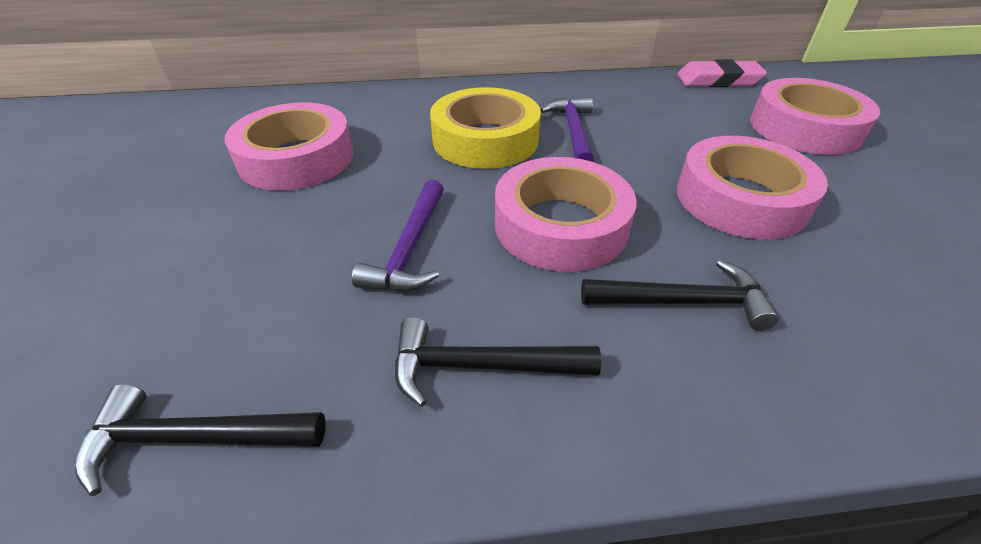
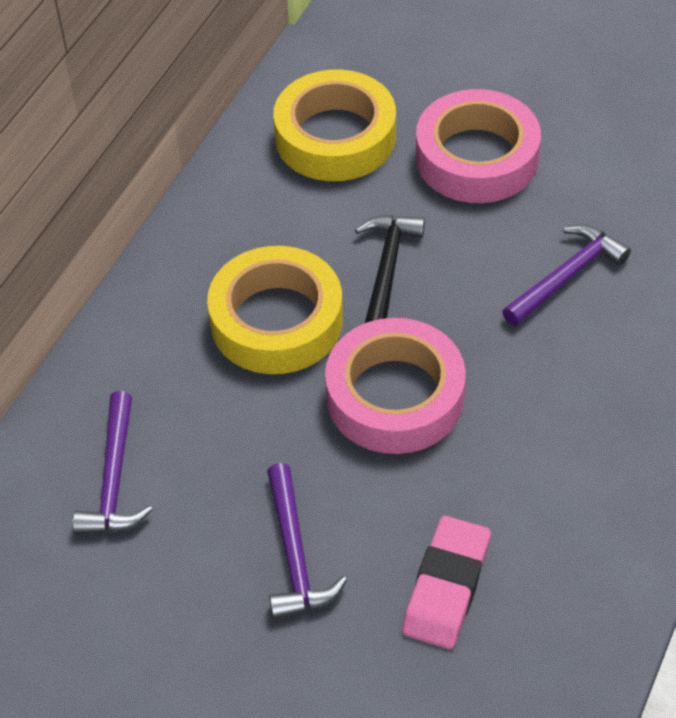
black hammer: 3 -> 1
pink tape: 4 -> 2
purple hammer: 2 -> 3
yellow tape: 1 -> 2

